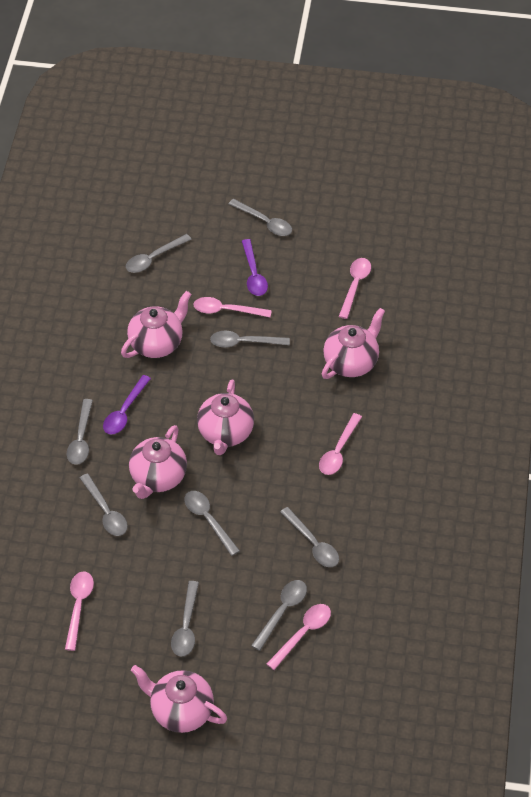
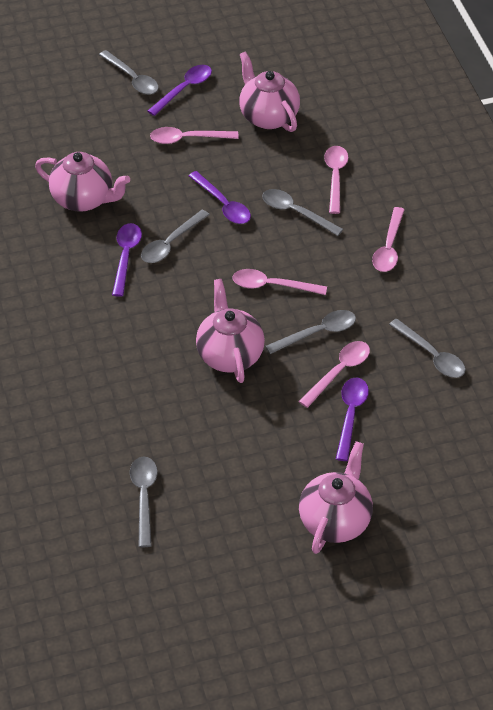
grey spoon: 9 -> 6
pink teapot: 5 -> 4
purple spoon: 2 -> 4

